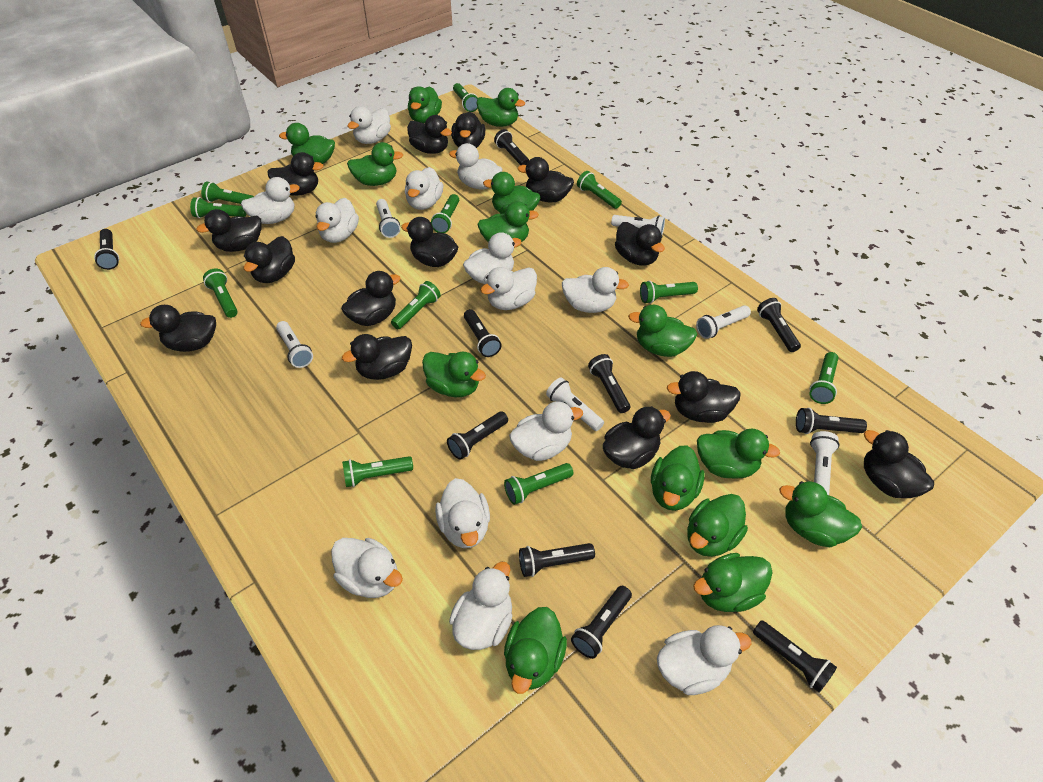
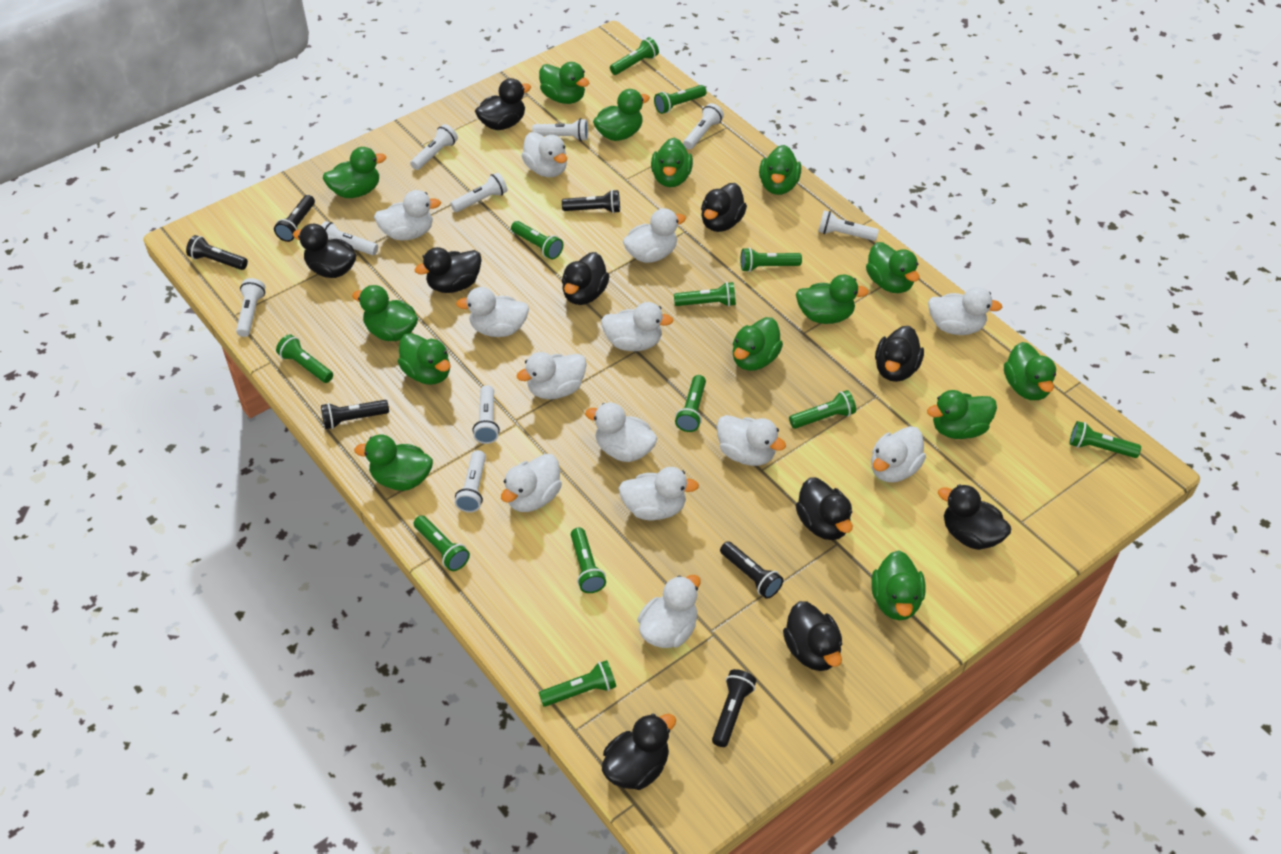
black duck: 14 -> 10
black flashlight: 10 -> 6
green flashlight: 11 -> 12
white flashlight: 6 -> 9

